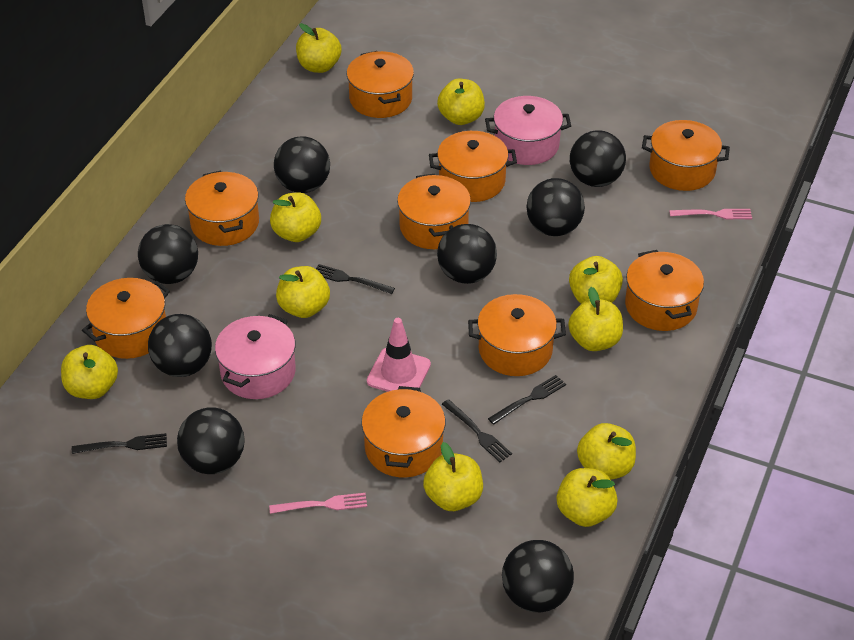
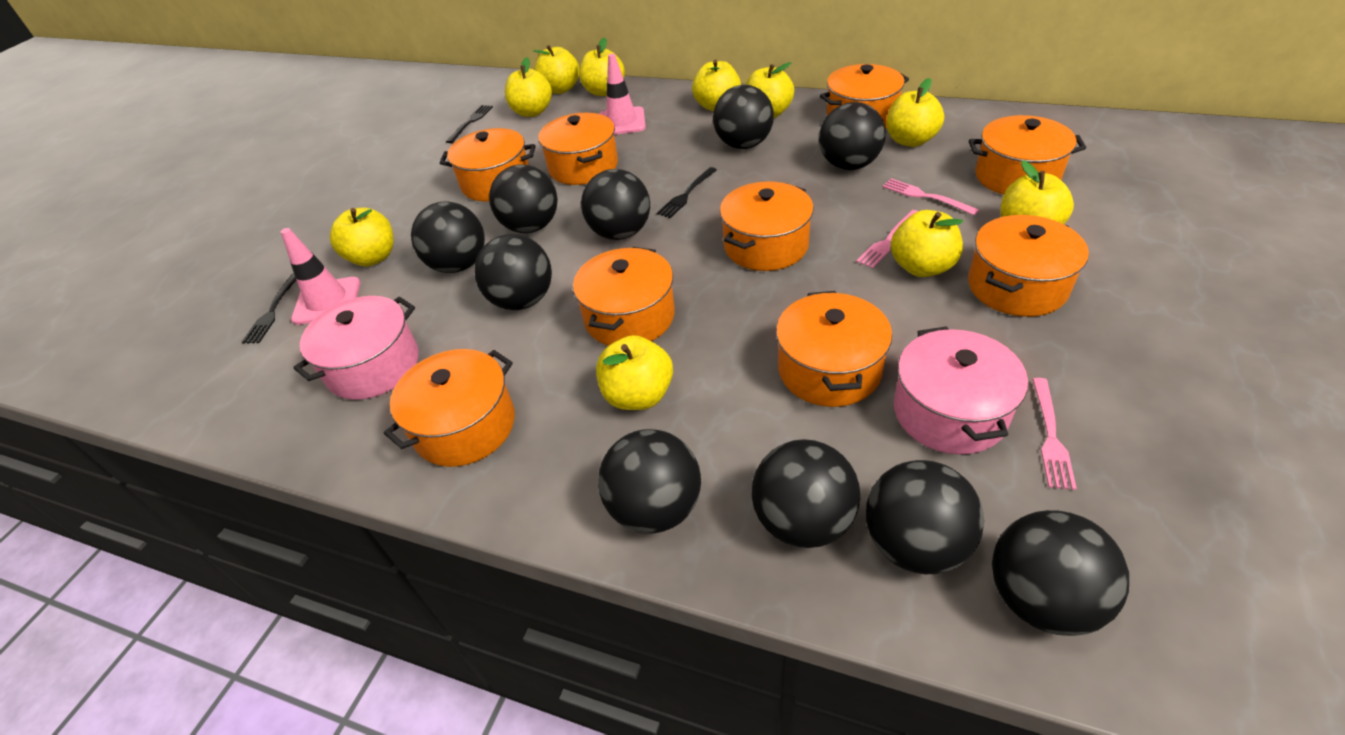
black ball: 8 -> 10
black fork: 4 -> 3
pink fork: 2 -> 3
pink traffic cone: 1 -> 2

